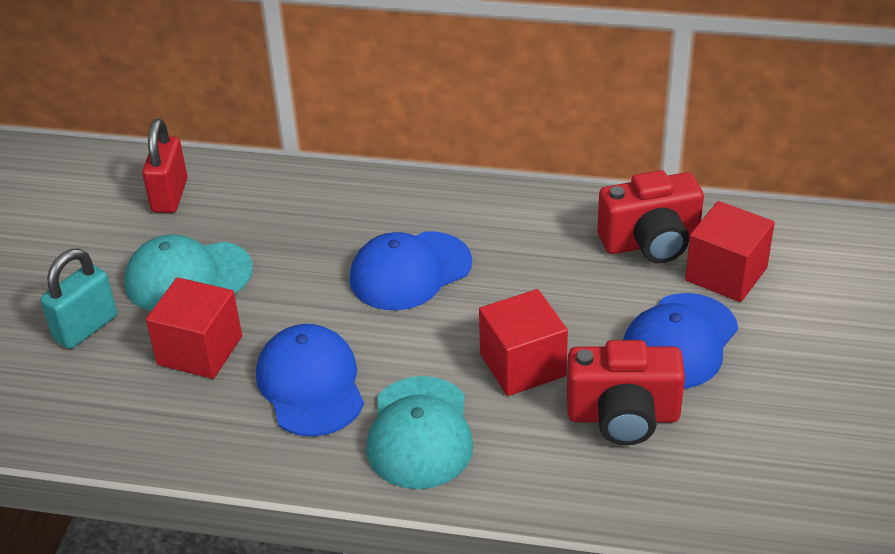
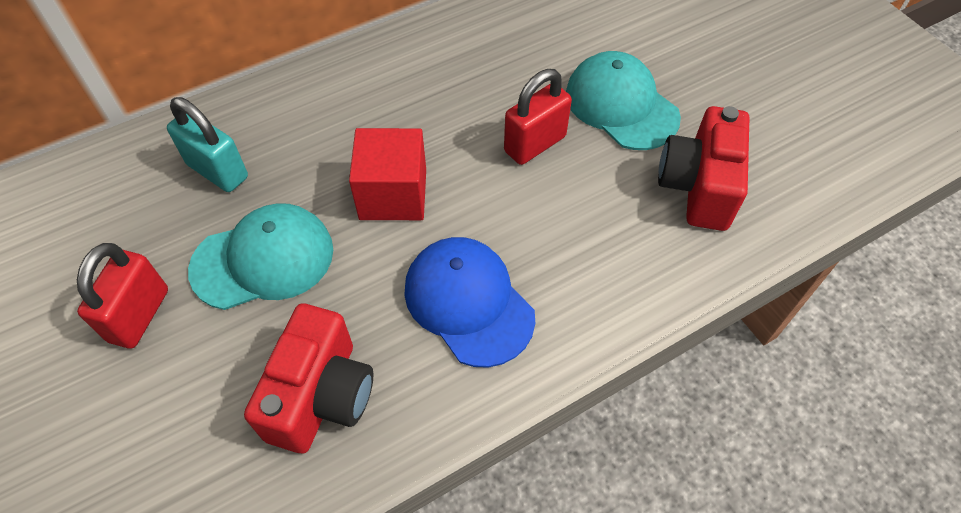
blue cap: 3 -> 1
red cube: 3 -> 1
red padlock: 1 -> 2

